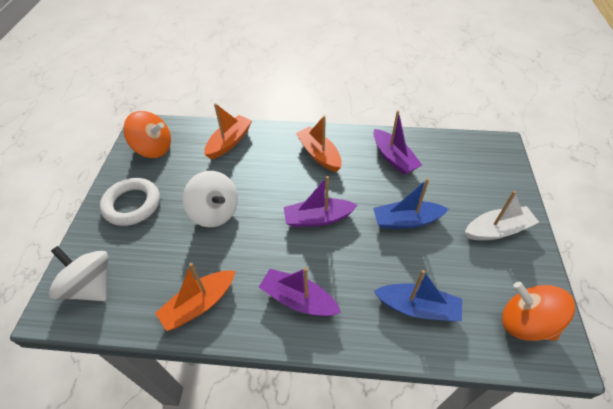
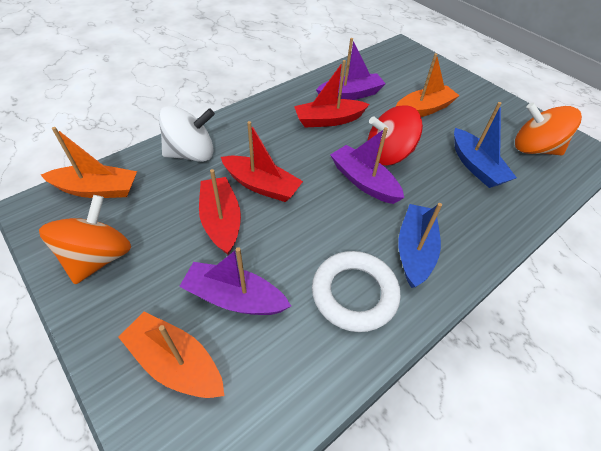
red boat: 0 -> 3
red spinning top: 0 -> 1
white boat: 1 -> 0
white spinning top: 2 -> 1

